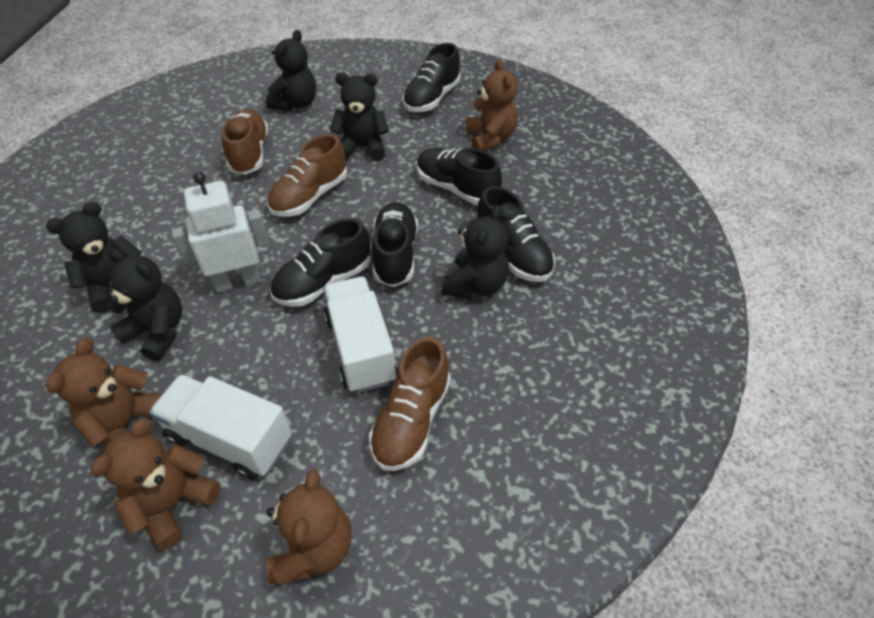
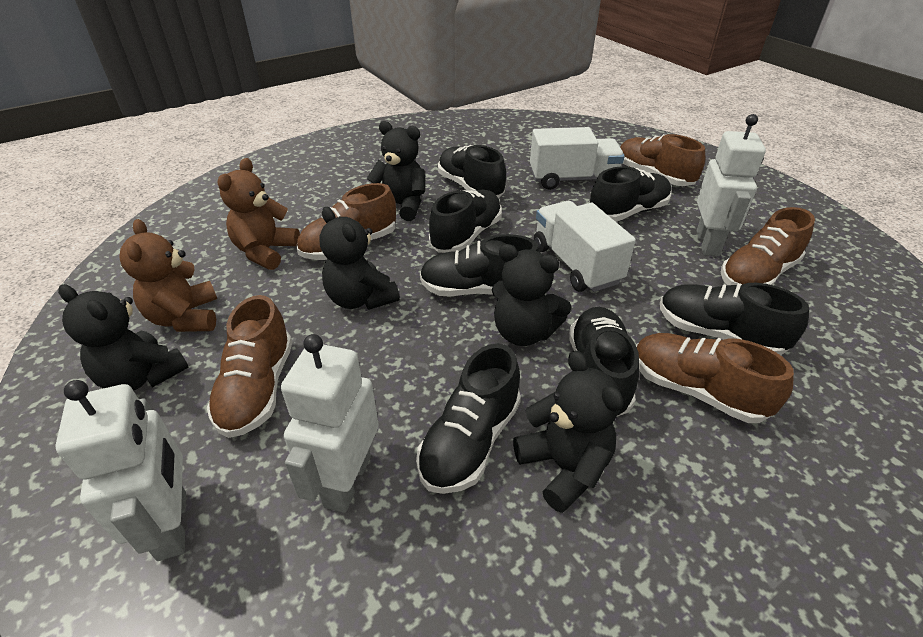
black shoe: 5 -> 7
brown shoe: 3 -> 5
brown teddy bear: 4 -> 2
white robot: 1 -> 3

